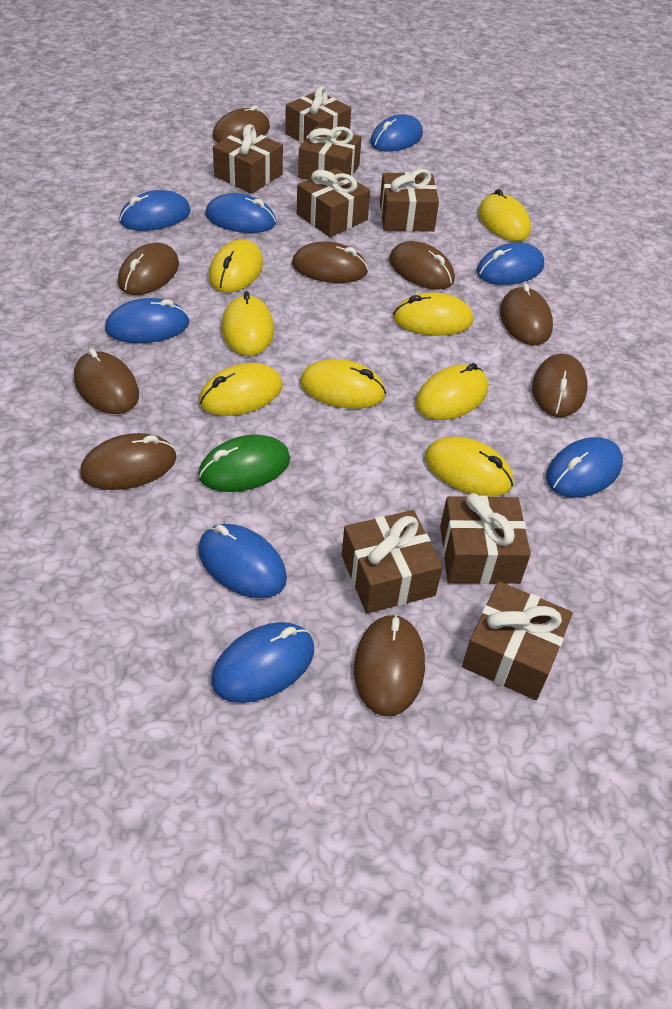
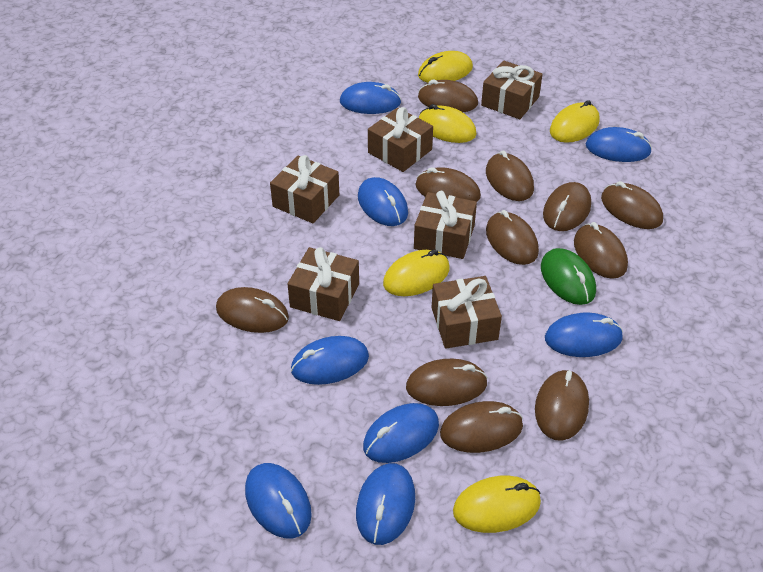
brown gift: 8 -> 6
brown mouse: 9 -> 11
yellow mouse: 8 -> 5

